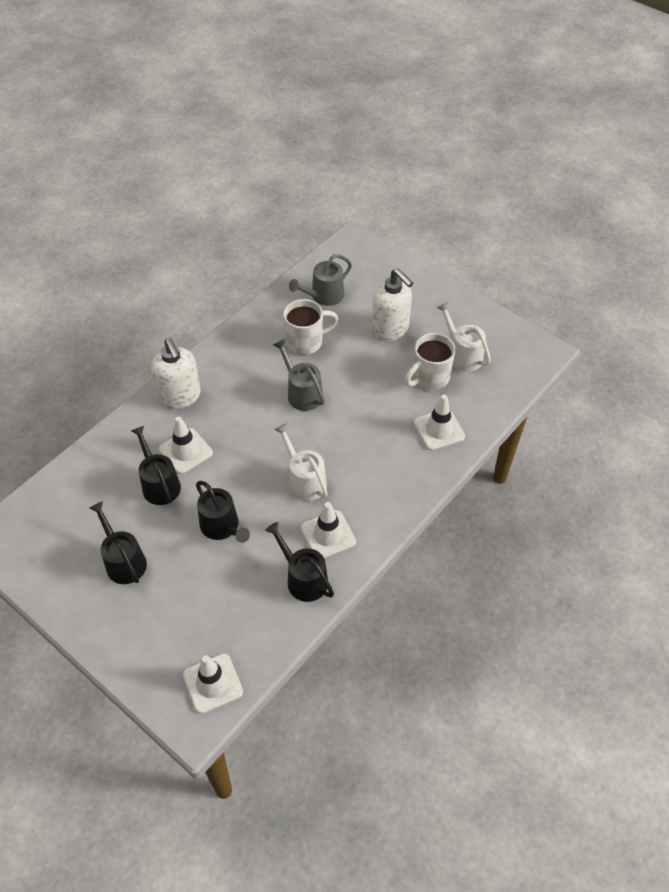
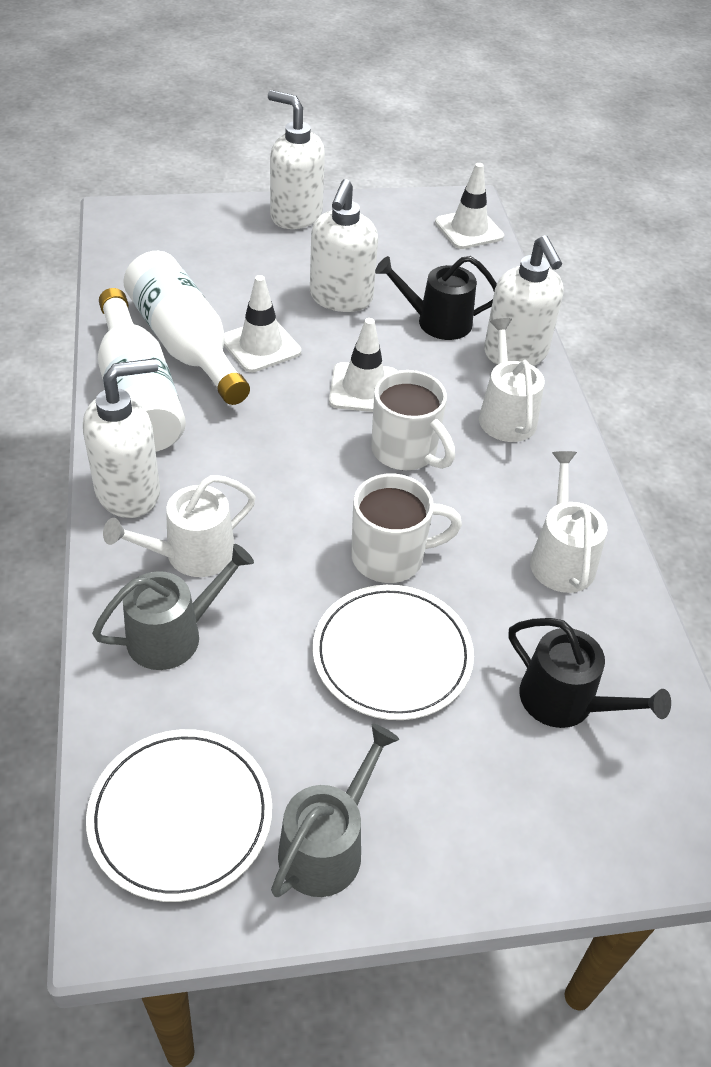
black watering can: 4 -> 2
white bottle: 0 -> 2
white plate: 0 -> 2
white soap dispenser: 2 -> 4
white traffic cone: 4 -> 3
white watering can: 2 -> 3

